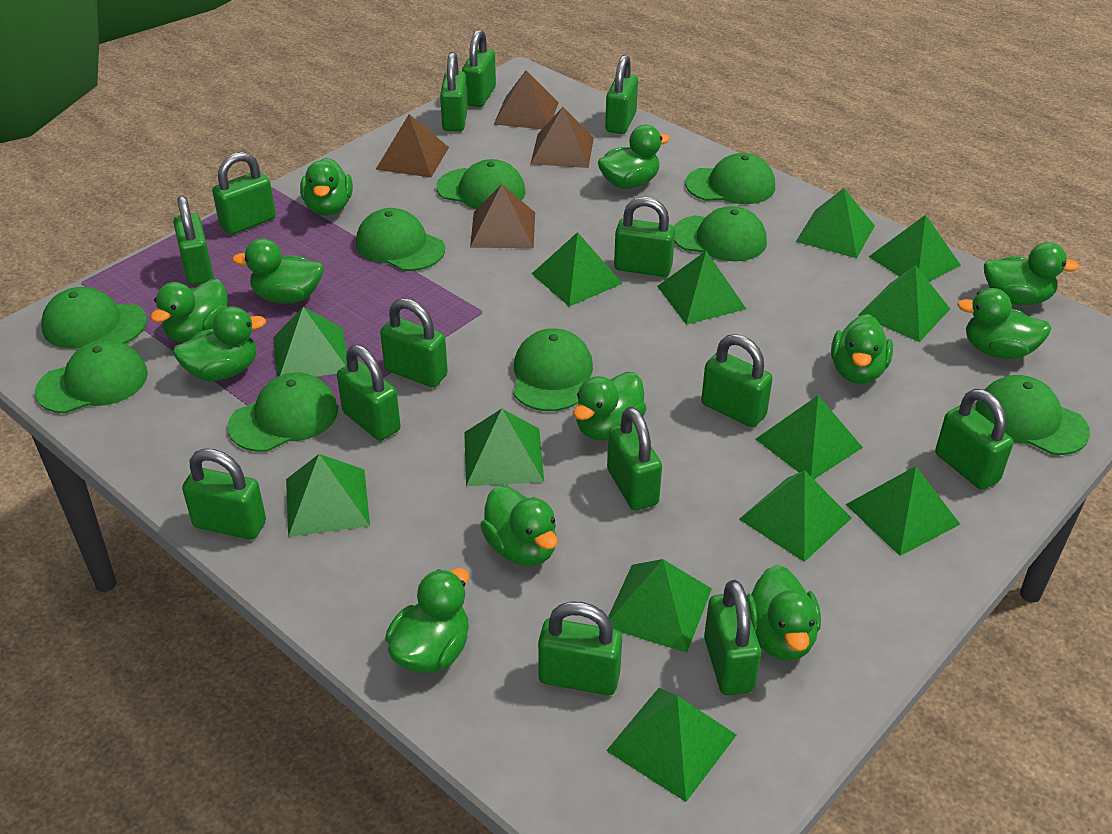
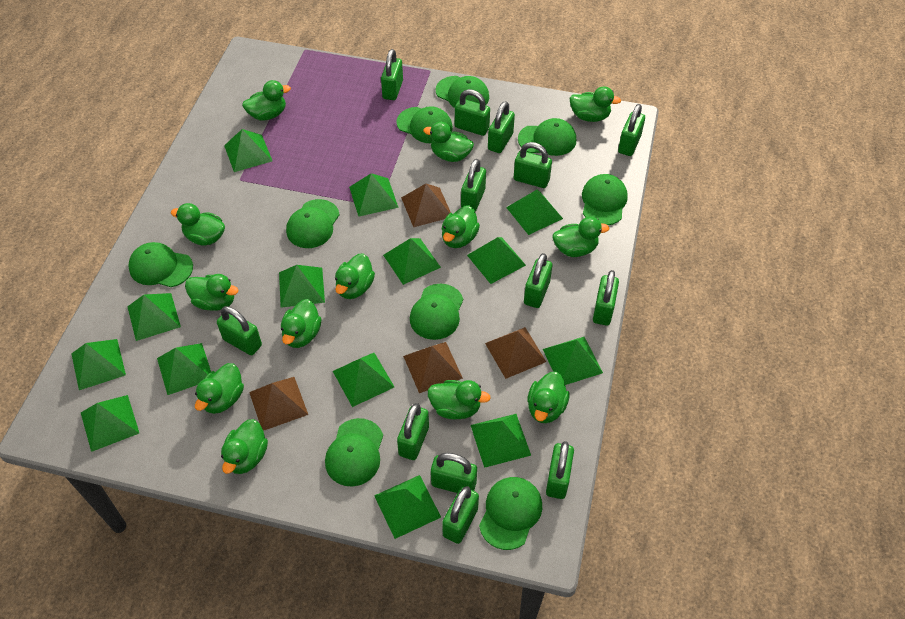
green duck: 12 -> 13
green padlock: 14 -> 13
green pyramid: 13 -> 14

